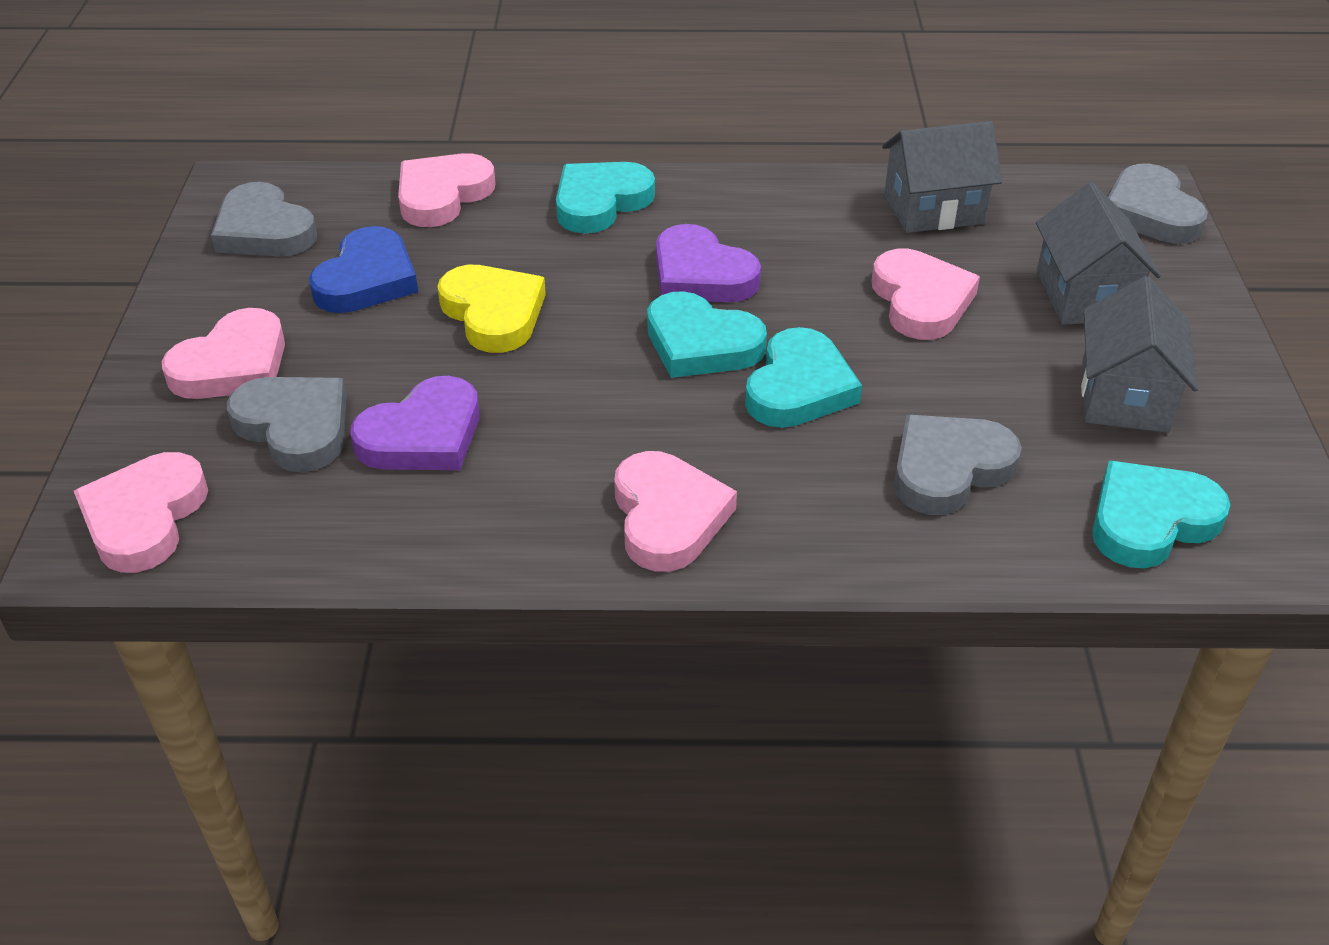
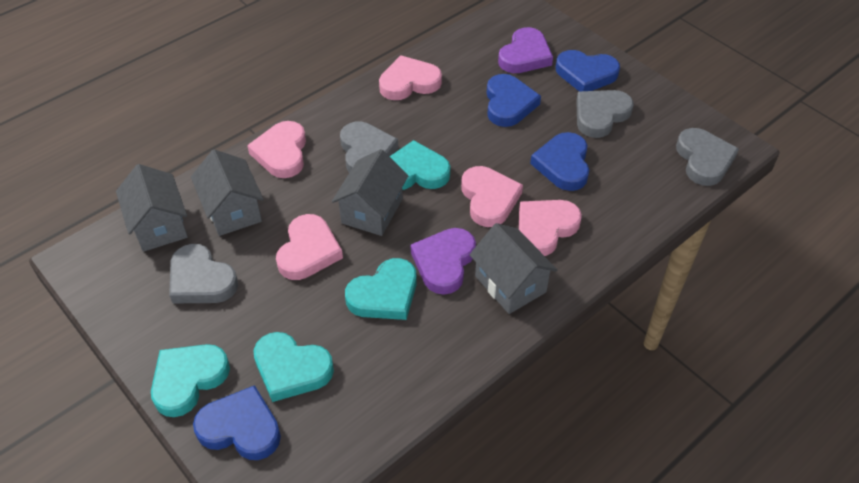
blue heart: 1 -> 4
grey house: 3 -> 4
yellow heart: 1 -> 0

